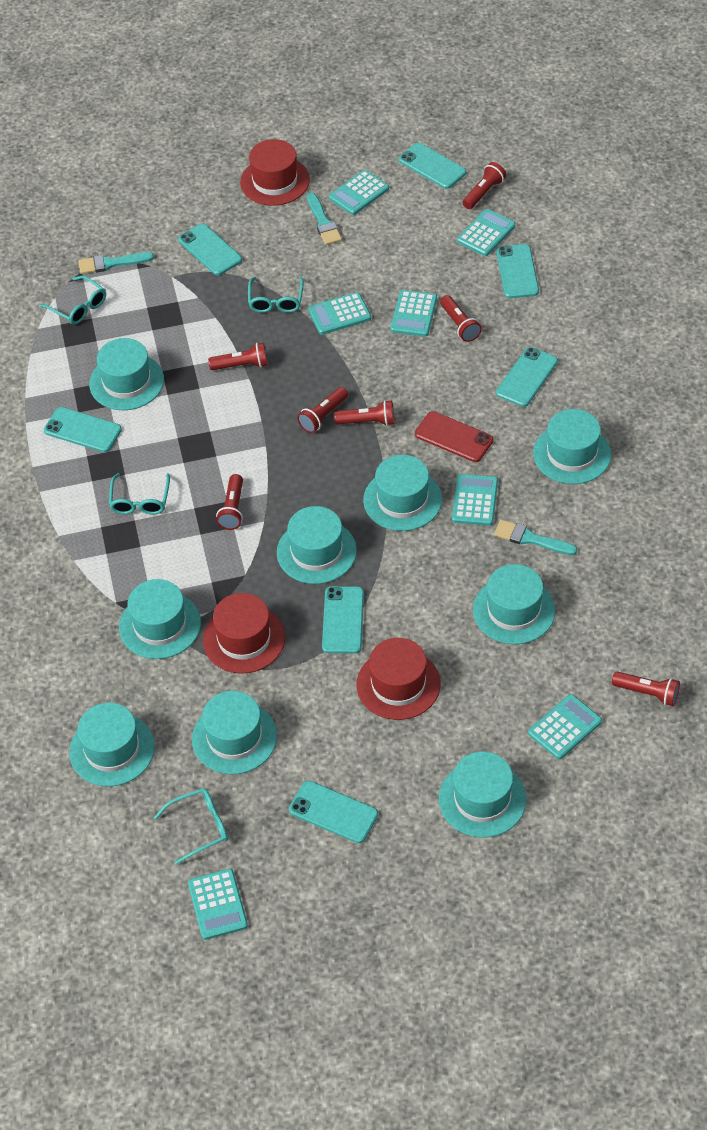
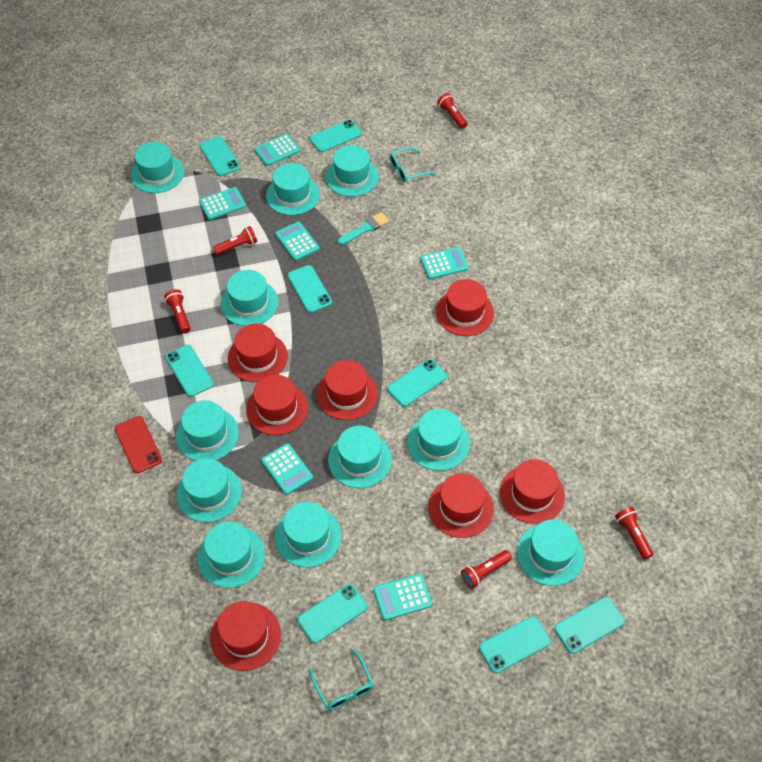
red flashlight: 7 -> 5
red hat: 3 -> 7
turquoise brush: 3 -> 1
turquoise calculator: 7 -> 6
turquoise glasses: 4 -> 2
turquoise hat: 9 -> 11
turquoise phone: 7 -> 8

